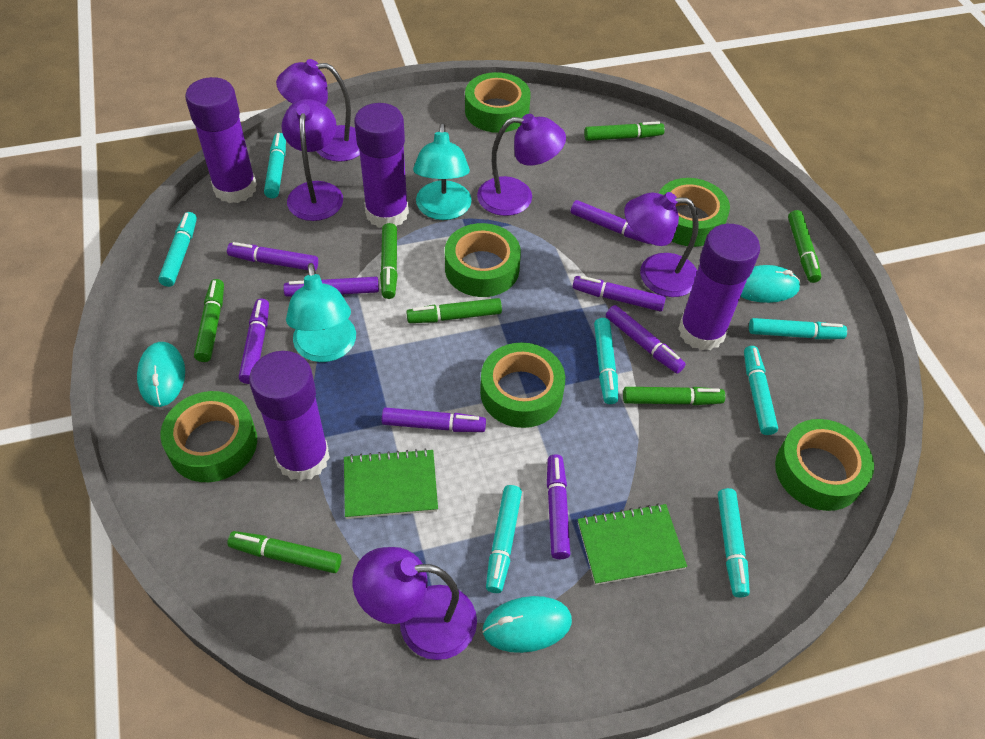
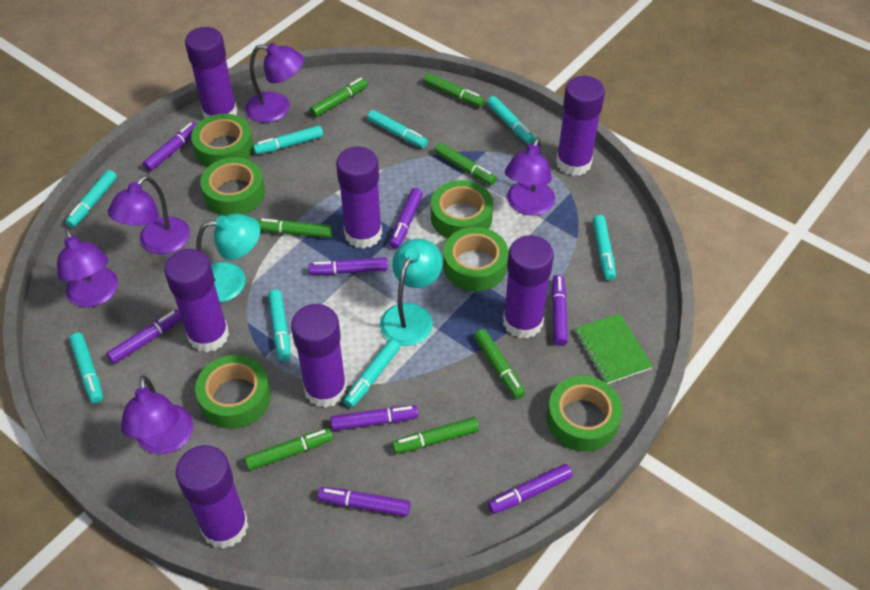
green notebook: 2 -> 1
purple glue stick: 4 -> 7
turquoise marker: 7 -> 8
turquoise mouse: 3 -> 0

